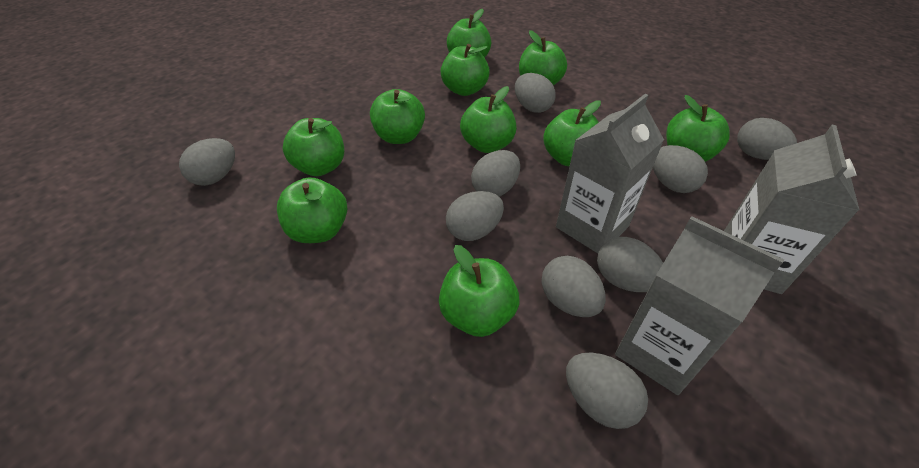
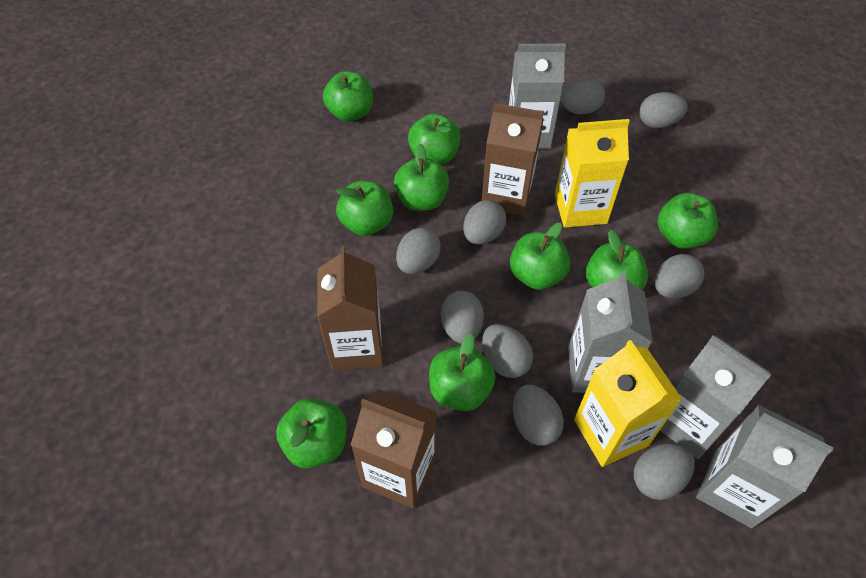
brown carton: 0 -> 3
green apple: 10 -> 9
grey carton: 3 -> 4
yellow carton: 0 -> 2

